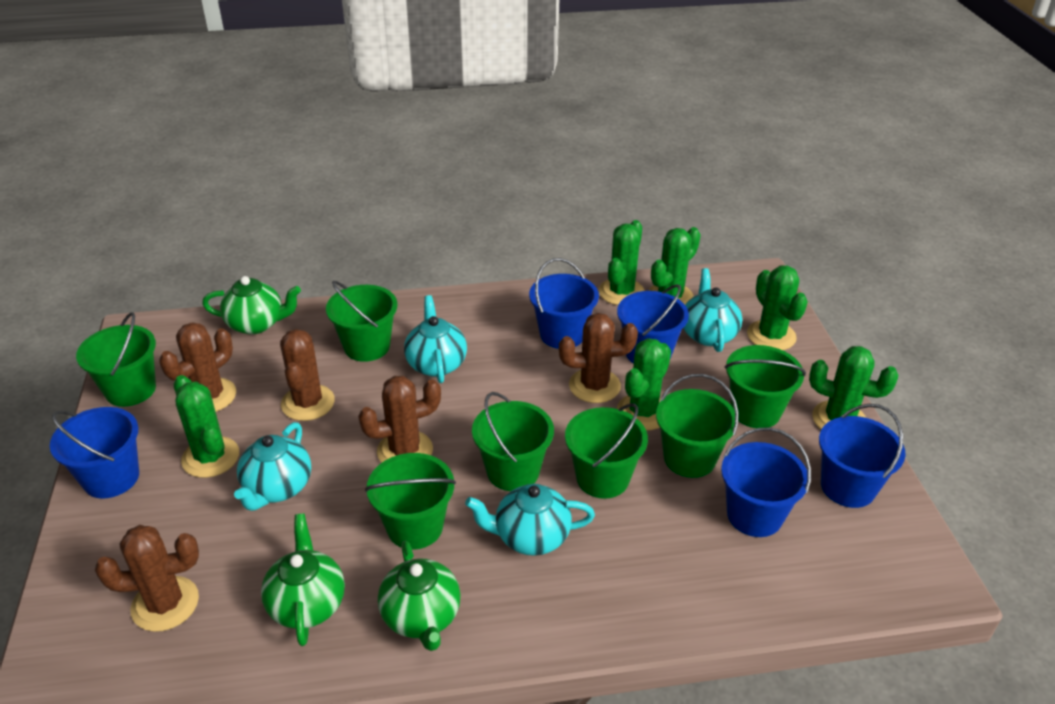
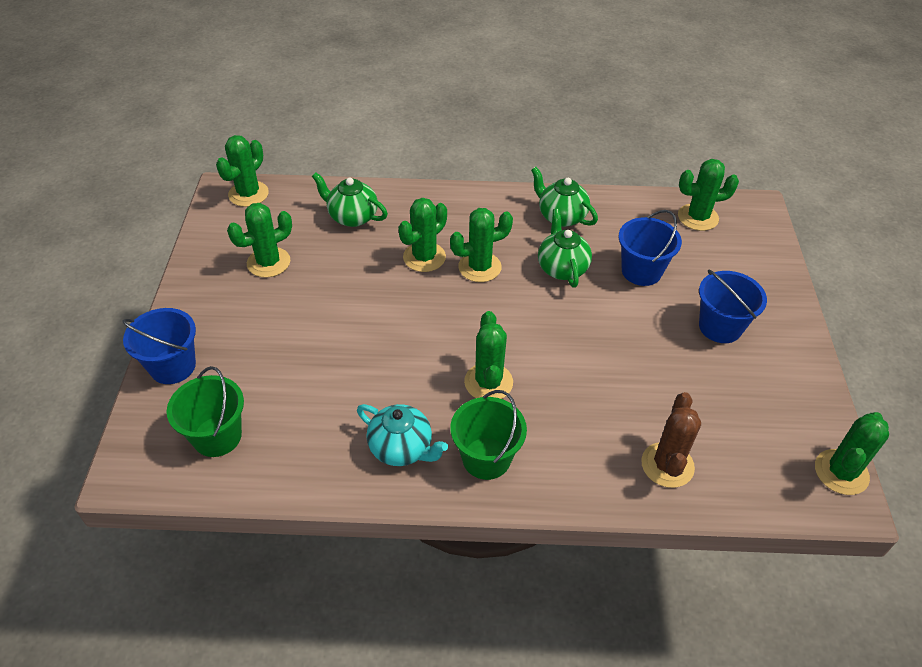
blue bucket: 5 -> 3
brown cactus: 5 -> 1
green bucket: 7 -> 2
green cactus: 6 -> 7
turquoise teapot: 4 -> 1

